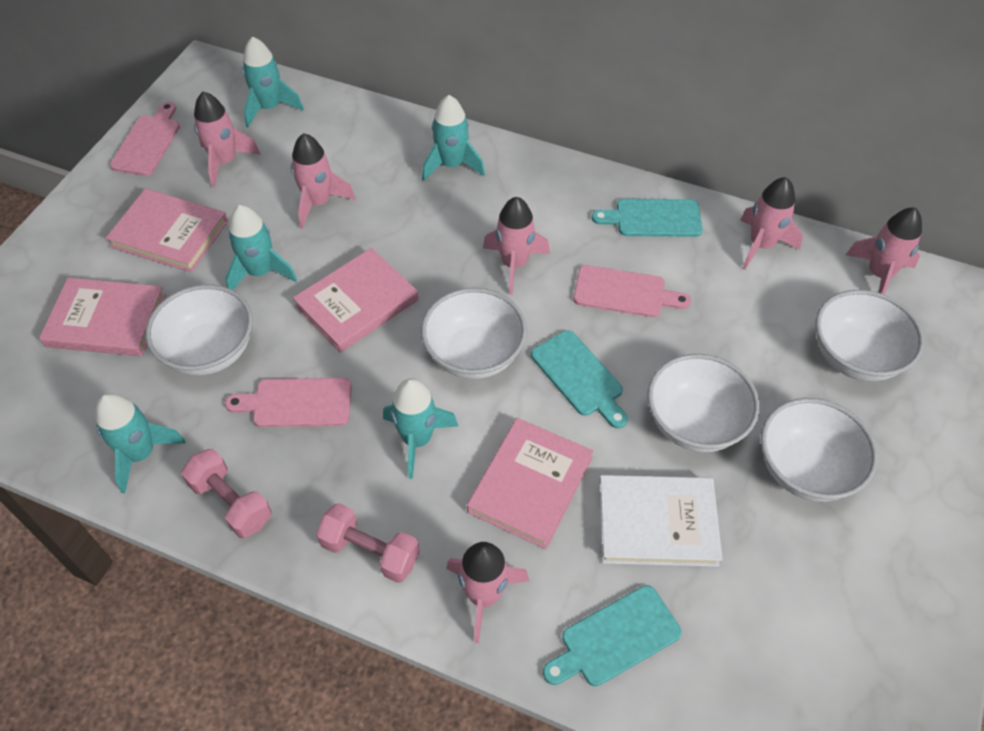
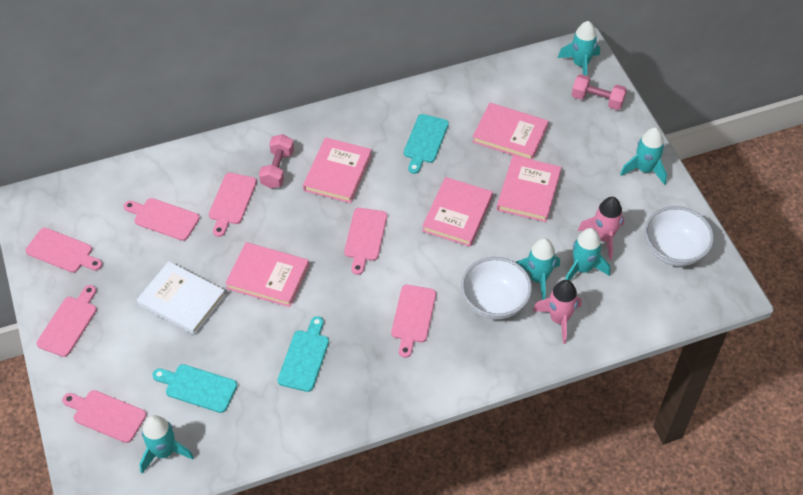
pink book: 4 -> 5
pink cutting board: 3 -> 7
pink rocket: 6 -> 2
white bowl: 5 -> 2

